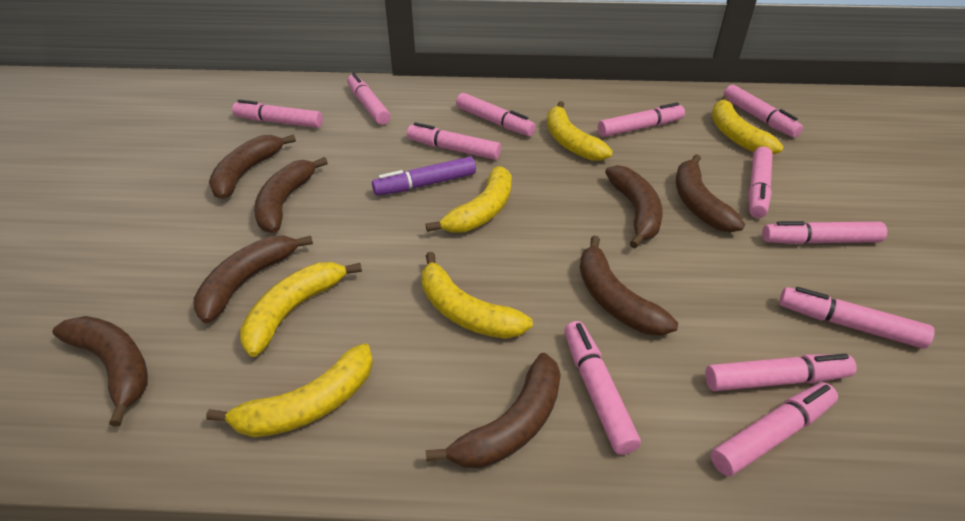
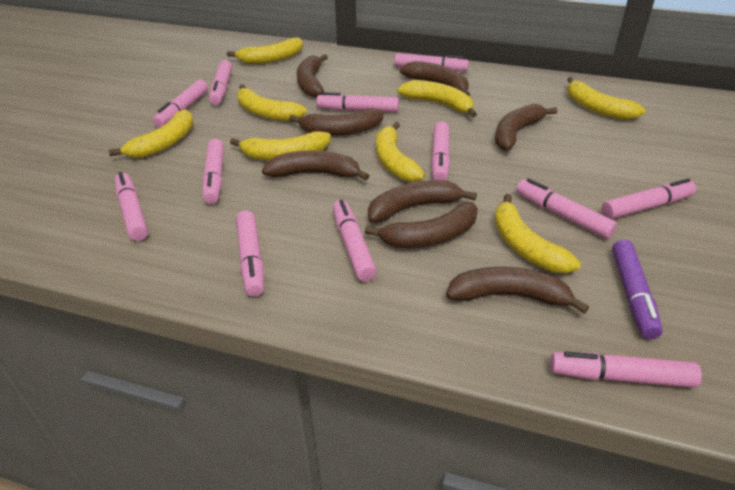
yellow banana: 6 -> 8

